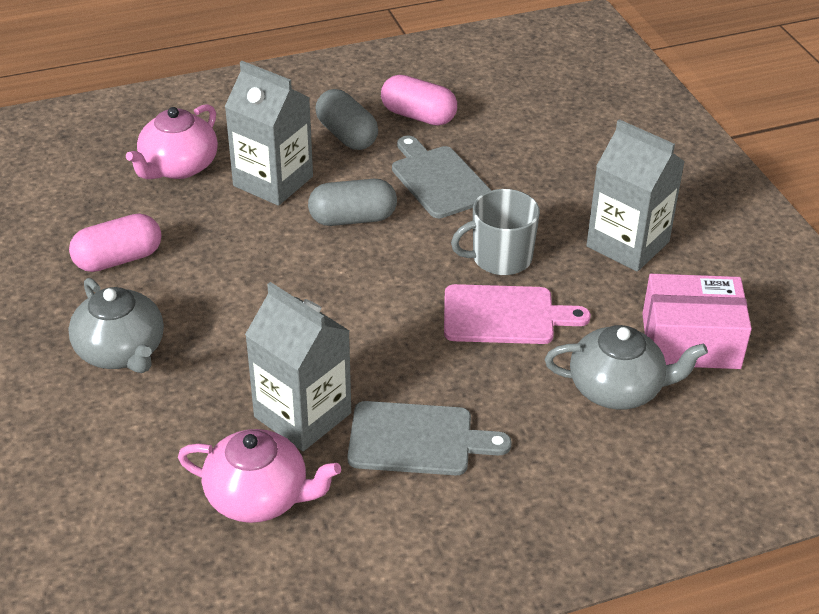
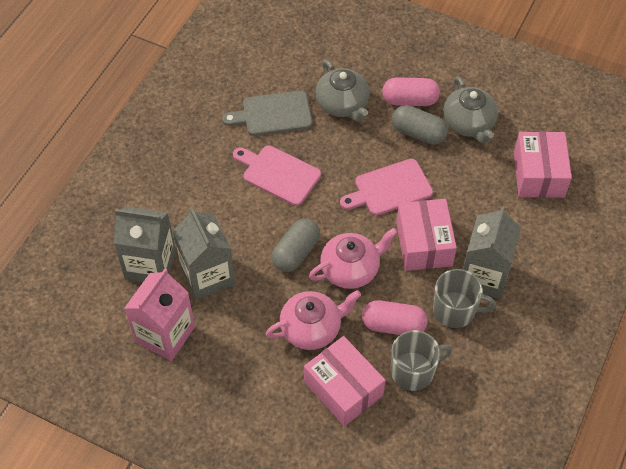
grey cutting board: 2 -> 1
grey mug: 1 -> 2
pink box: 1 -> 3
pink carton: 0 -> 1
pink cutting board: 1 -> 2

